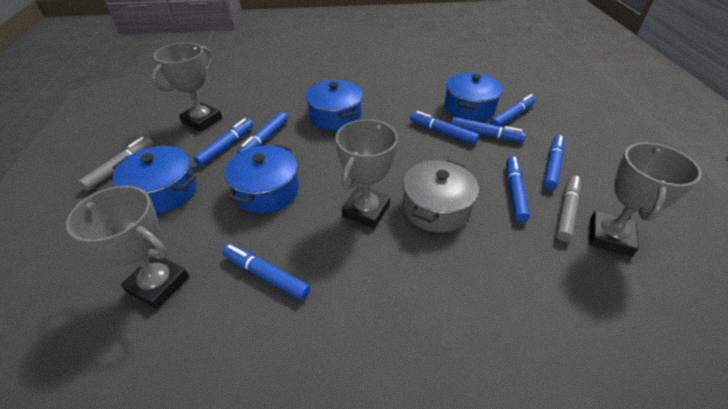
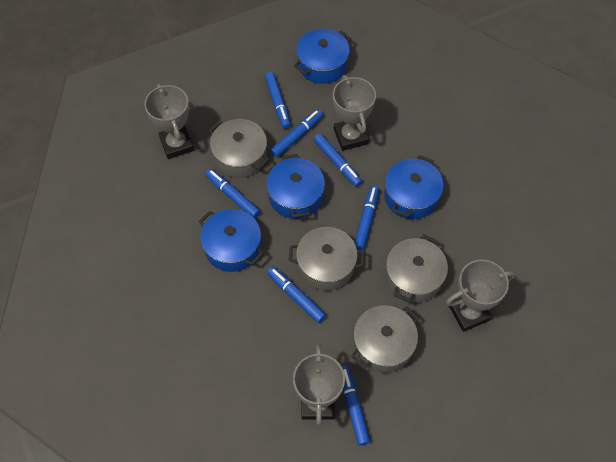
blue marker: 8 -> 7
grey marker: 2 -> 0
grey pot: 1 -> 4

